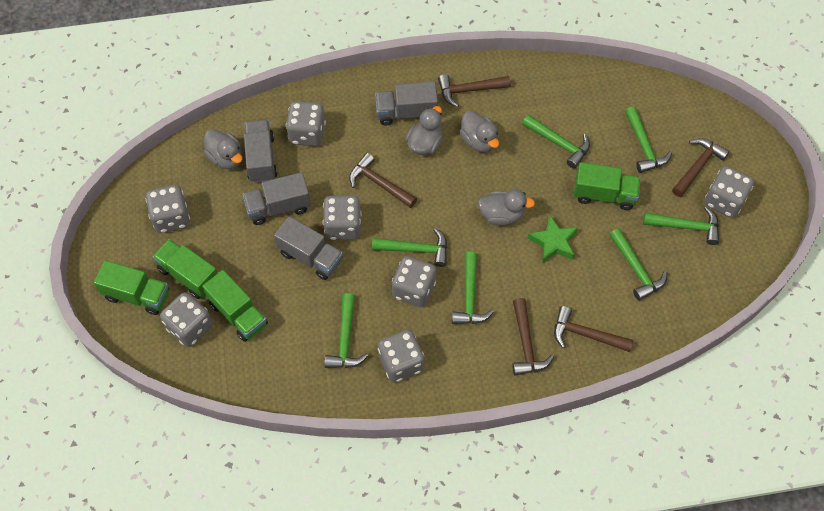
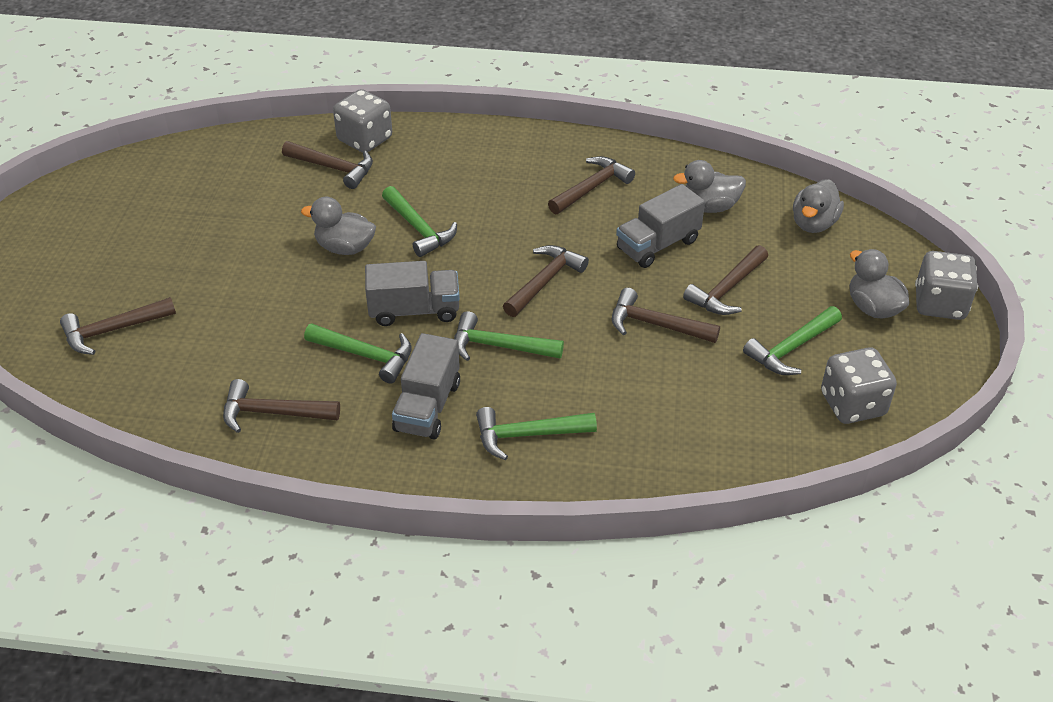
brown hammer: 5 -> 7
green hammer: 7 -> 5
green star: 1 -> 0
green truck: 4 -> 0
grey dice: 7 -> 3
grey truck: 4 -> 3

